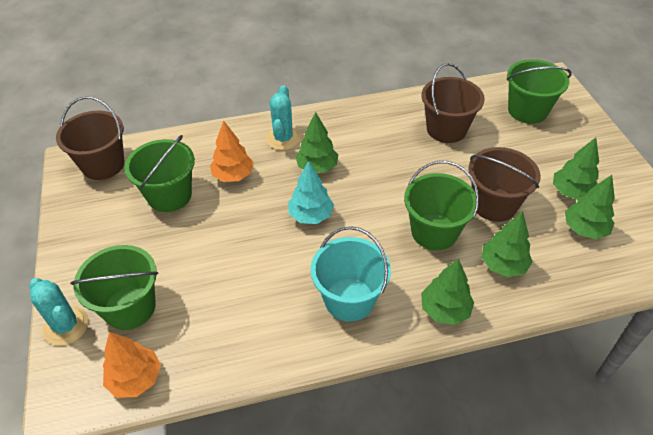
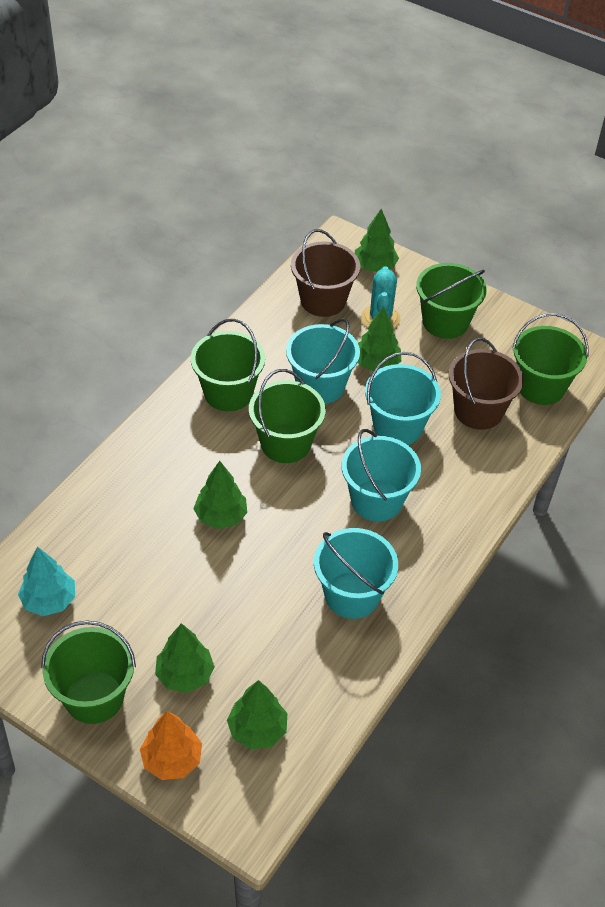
brown bucket: 3 -> 2
green bucket: 4 -> 5
orange tree: 2 -> 1
turquoise bucket: 1 -> 4
turquoise cactus: 2 -> 1

